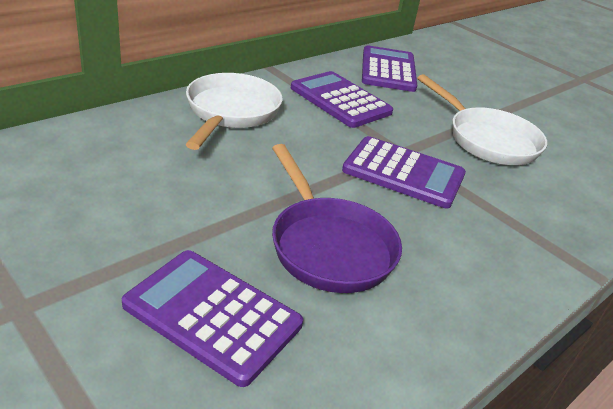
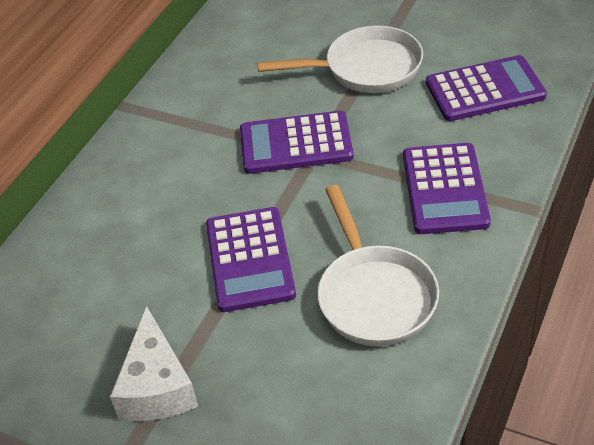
purple pan: 1 -> 0
white cheese: 0 -> 1

